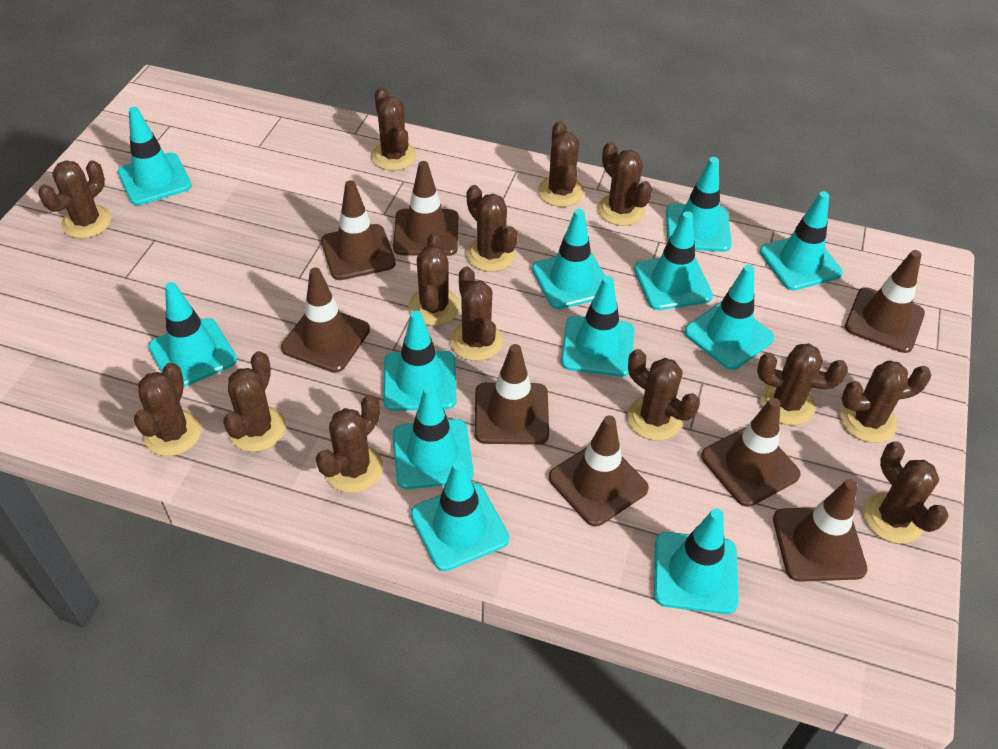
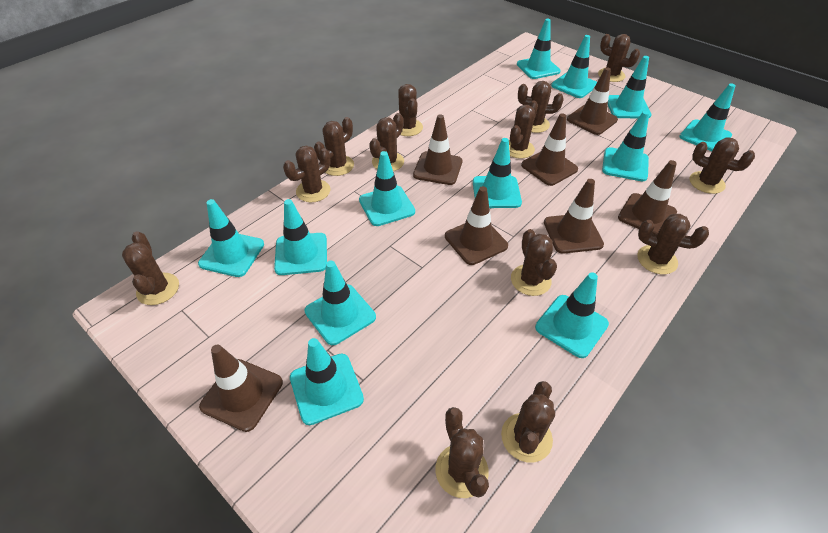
brown cactus: 14 -> 13
brown traffic cone: 8 -> 7

